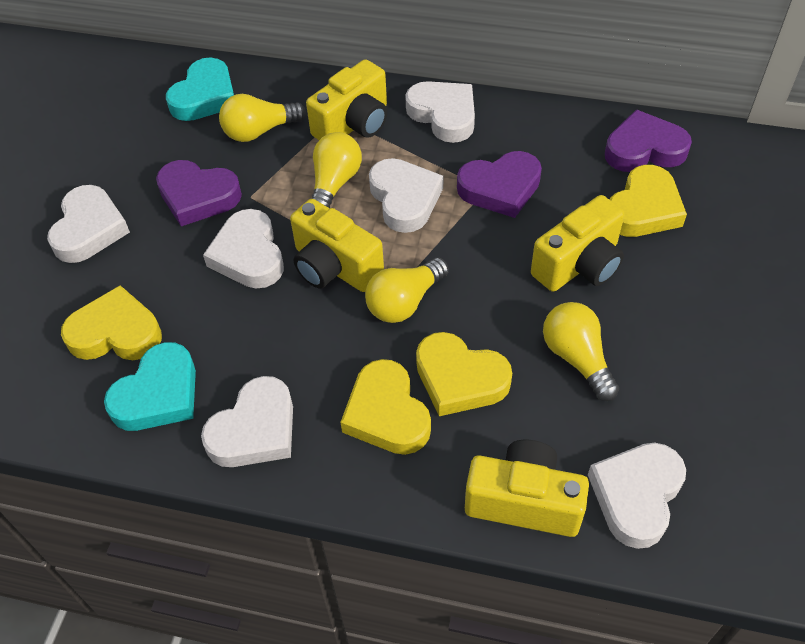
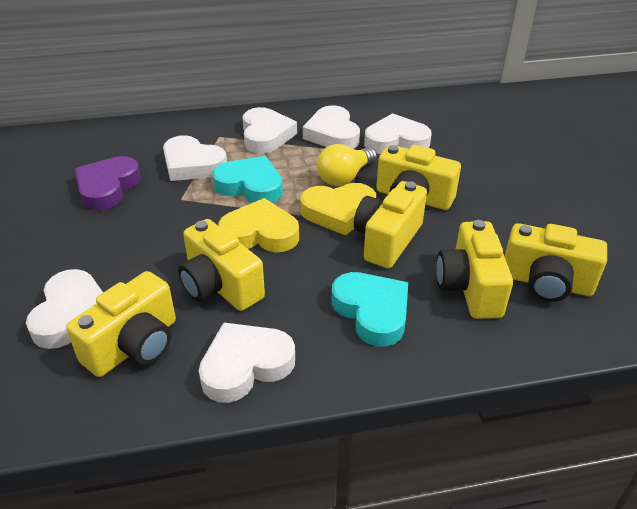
purple heart: 3 -> 1
yellow camera: 4 -> 6
yellow heart: 4 -> 2
yellow light bulb: 4 -> 1

